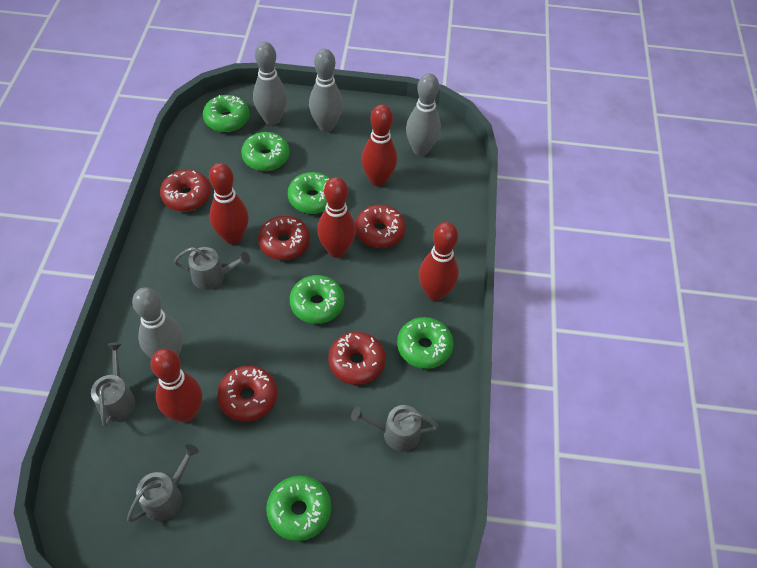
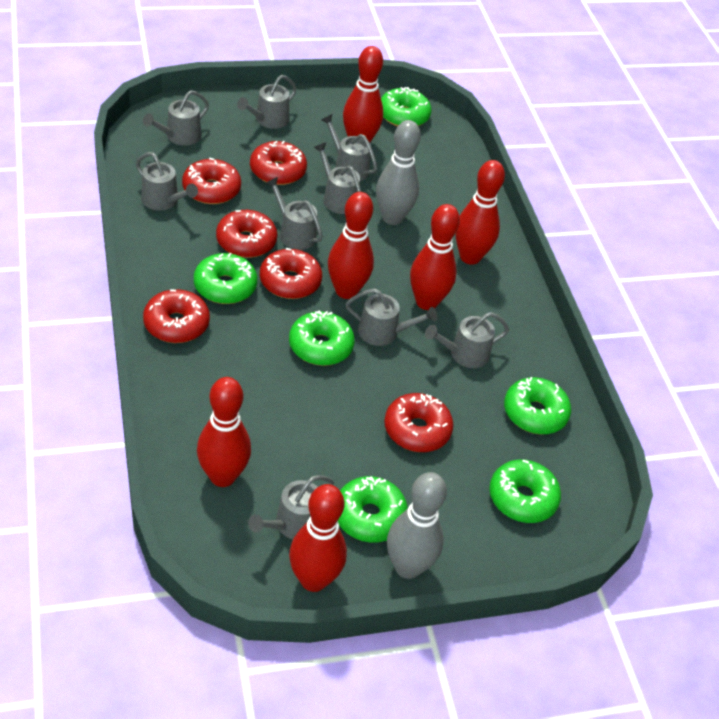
grey bowling pin: 4 -> 2
grey watering can: 4 -> 9
red bowling pin: 5 -> 6
red donut: 5 -> 6

